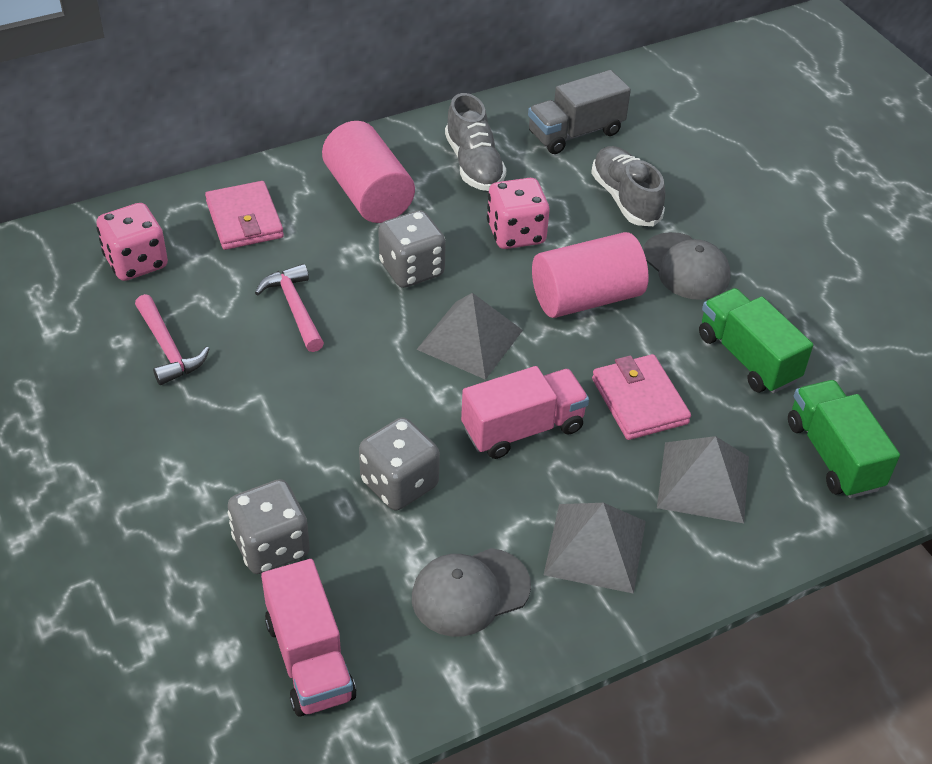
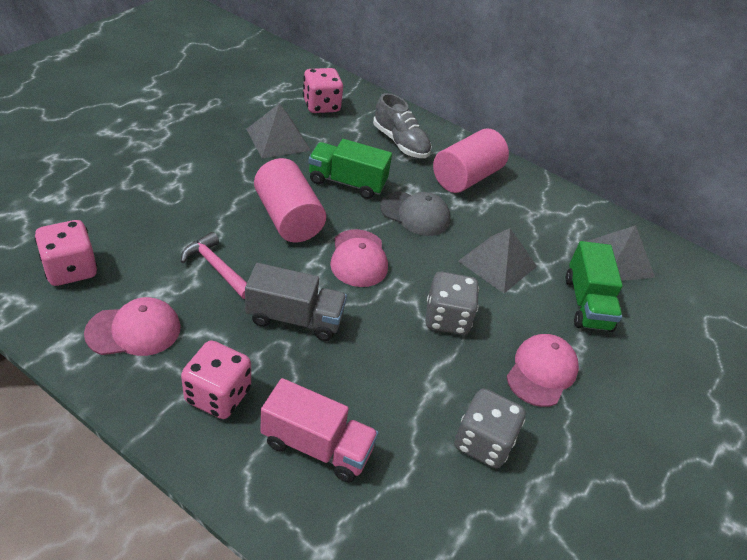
grey cap: 2 -> 1
grey dice: 3 -> 2
grey shoe: 2 -> 1
pink cap: 0 -> 3
pink dice: 2 -> 3
pink hammer: 2 -> 1
pink truck: 2 -> 1
pink wallet: 2 -> 0

